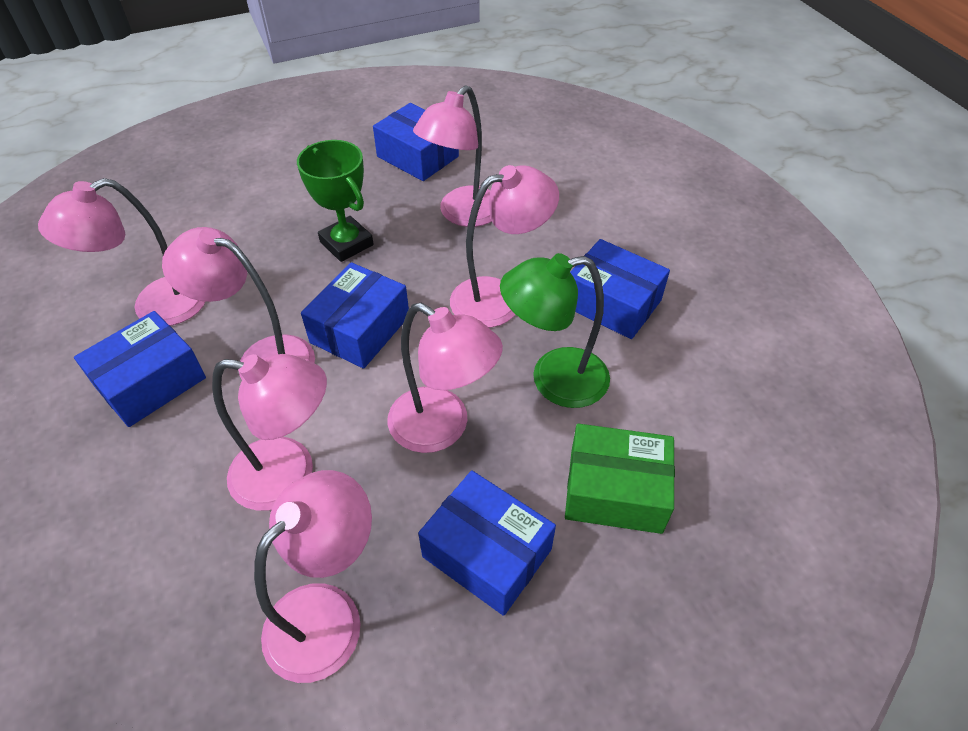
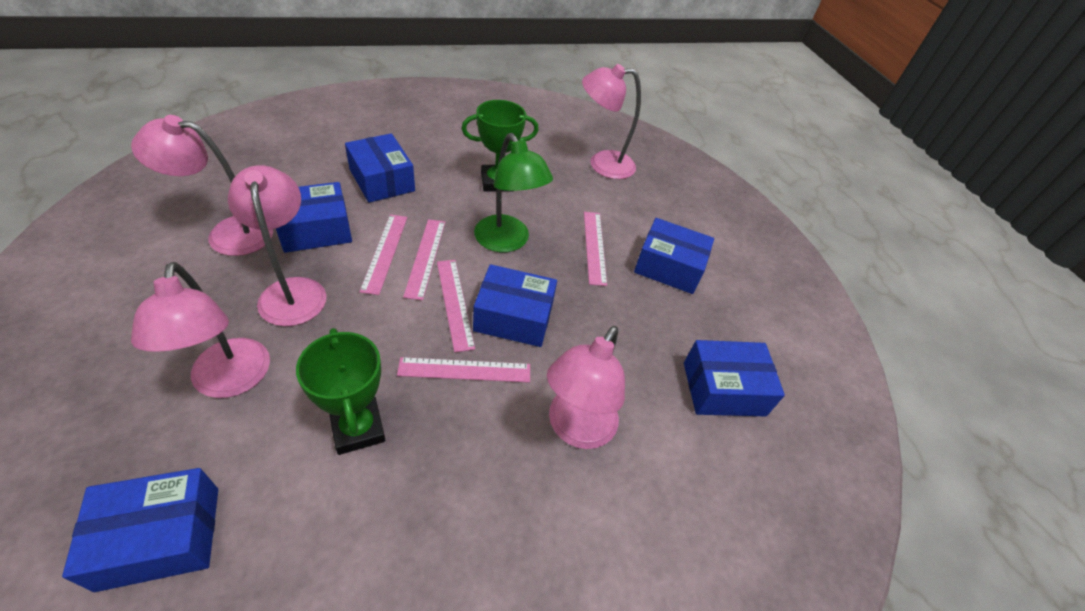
blue box: 5 -> 6
green box: 1 -> 0
green trophy: 1 -> 2
pink lamp: 7 -> 5
pink ruler: 0 -> 5

